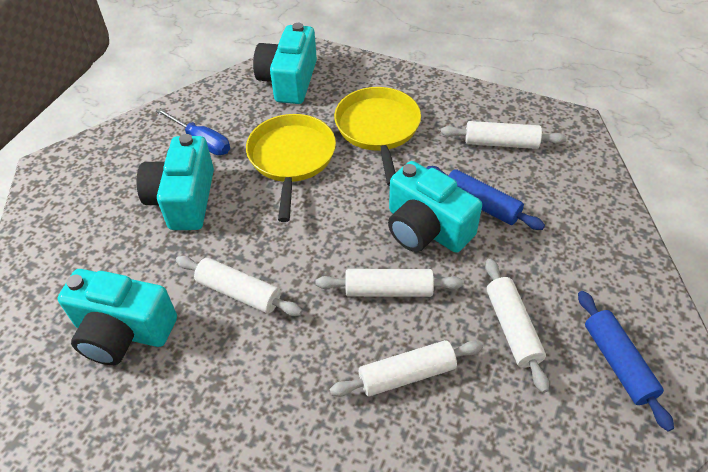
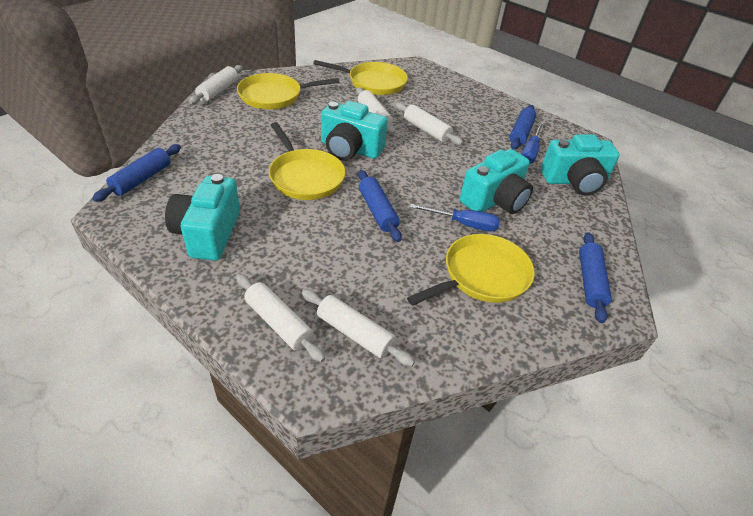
blue rolling pin: 2 -> 4
blue screwdriver: 1 -> 2
yellow pan: 2 -> 4

